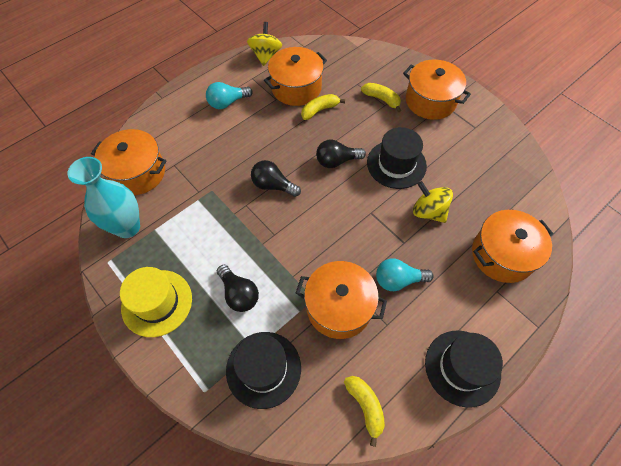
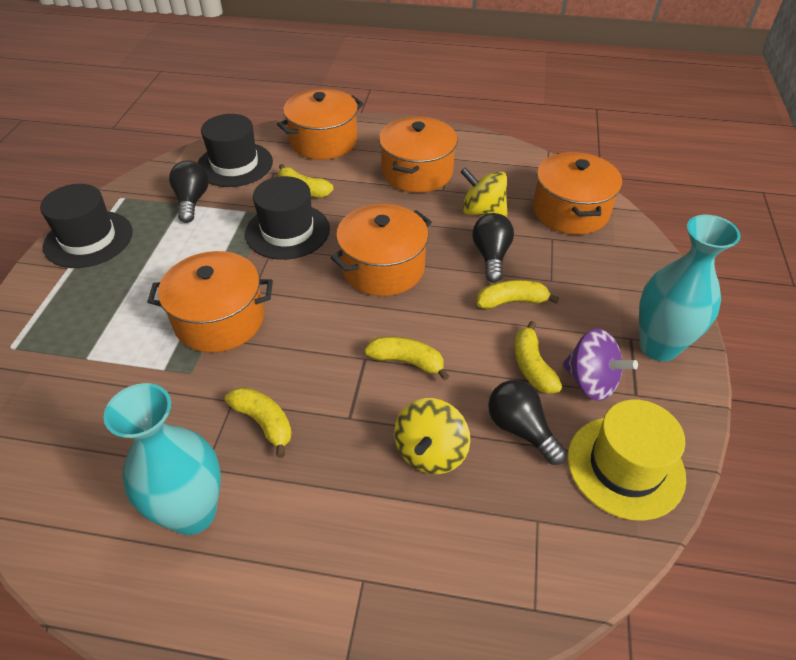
purple spinning top: 0 -> 1
turquoise light bulb: 2 -> 0
turquoise vase: 1 -> 2
yellow banana: 3 -> 5

